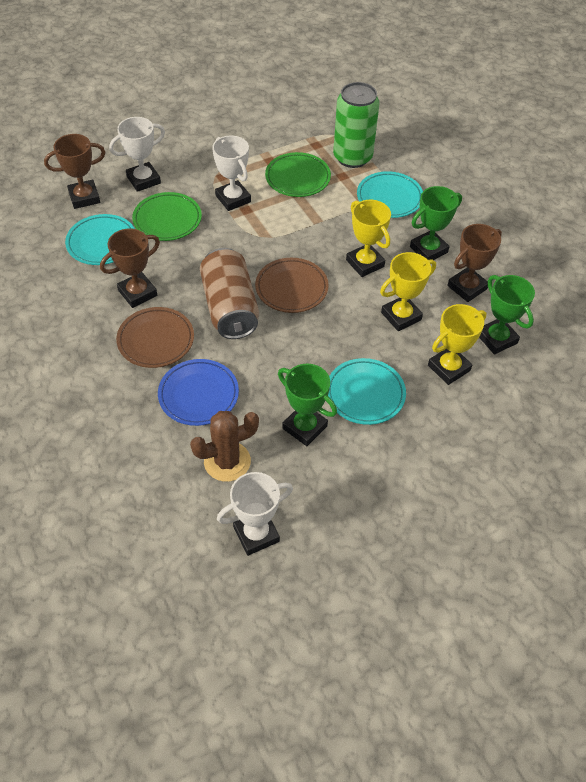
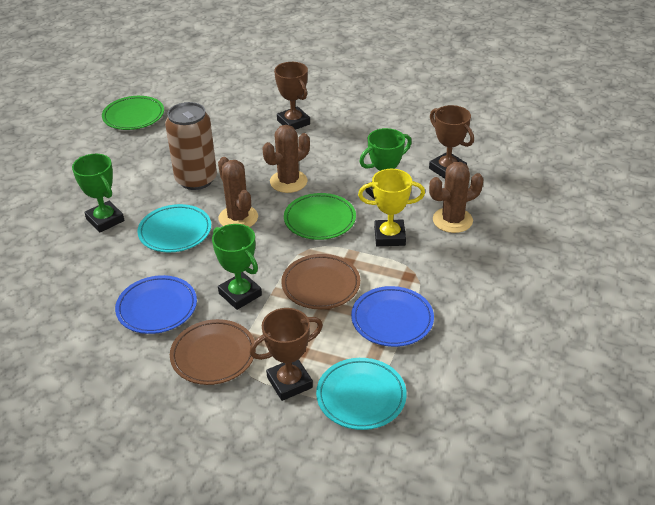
blue plate: 1 -> 2
brown cactus: 1 -> 3
green can: 1 -> 0
turquoise plate: 3 -> 2
white trophy: 3 -> 0
yellow trophy: 3 -> 1

